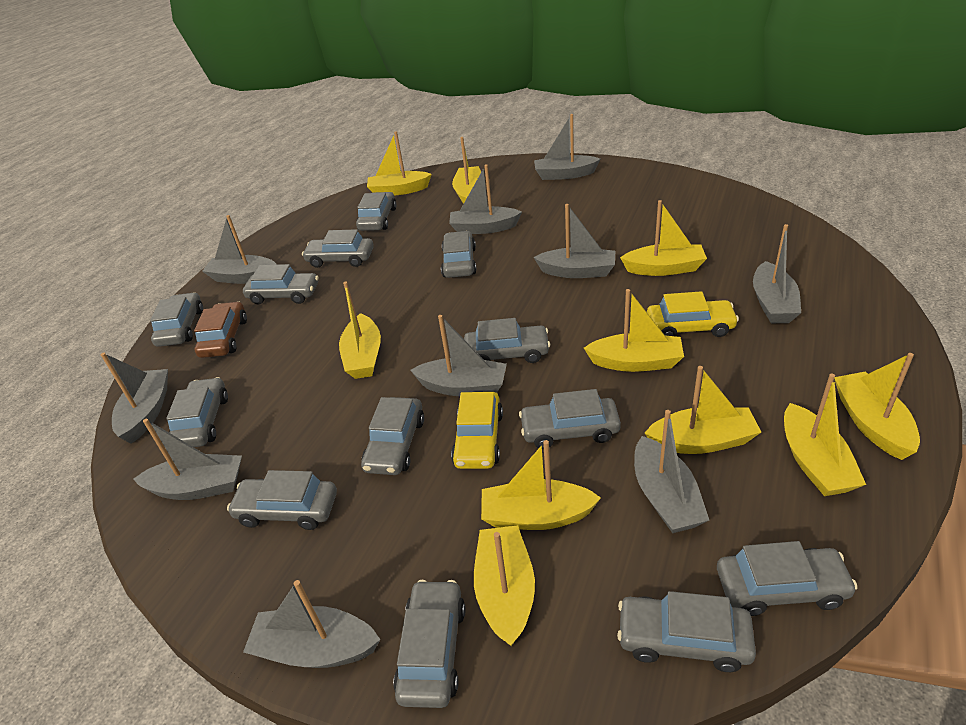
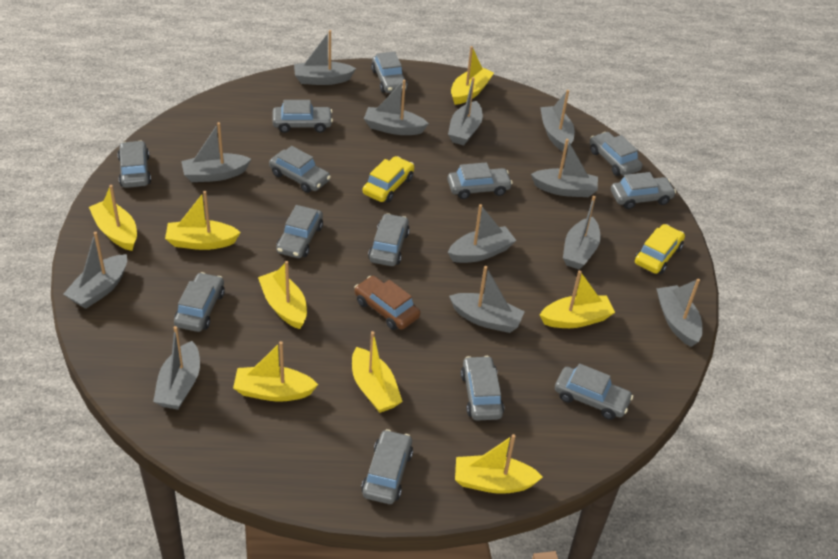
grey boat: 10 -> 12
yellow boat: 10 -> 8

